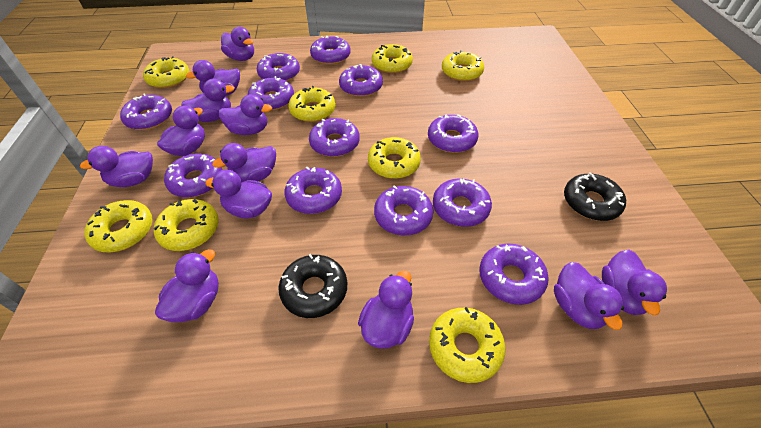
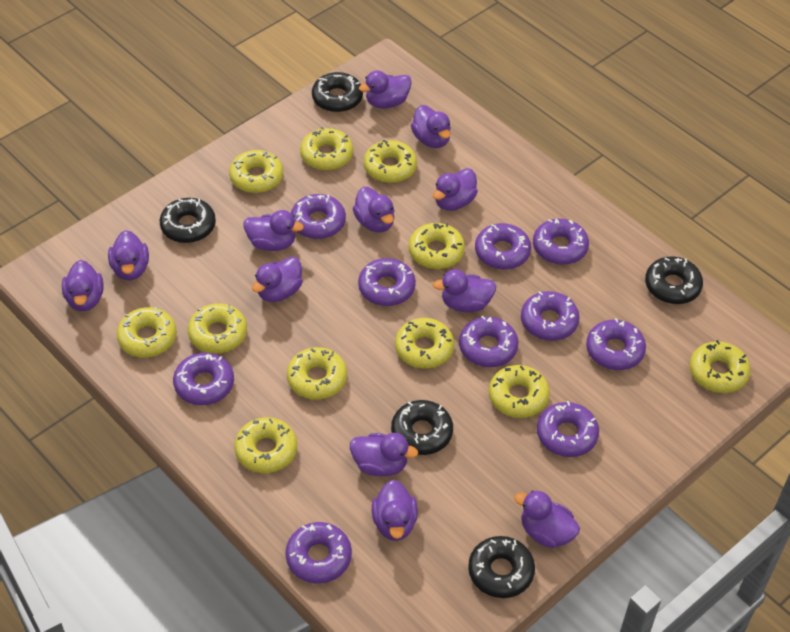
black donut: 2 -> 5
purple donut: 12 -> 10
yellow donut: 8 -> 11

